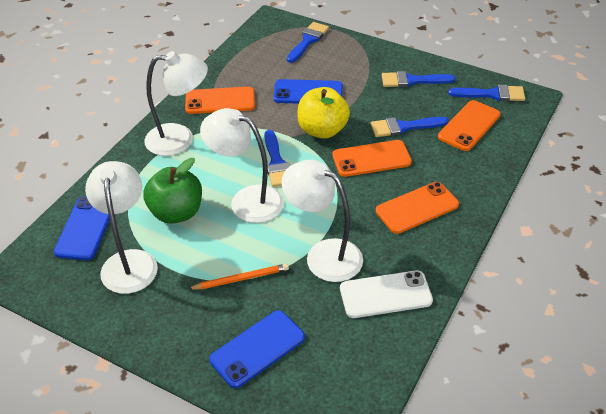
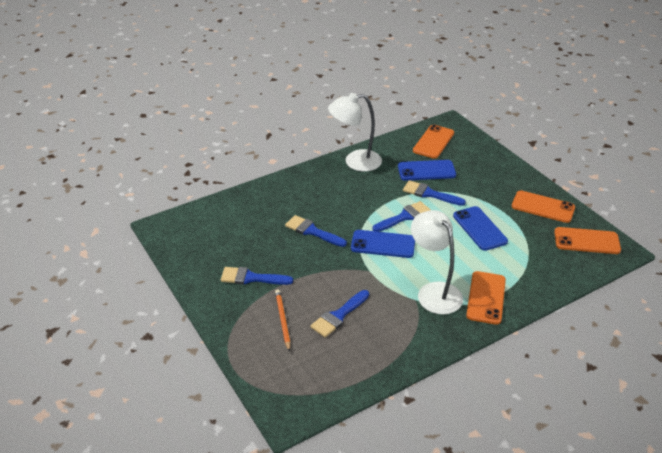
green apple: 1 -> 0
white lamp: 4 -> 2
white phone: 1 -> 0
yellow apple: 1 -> 0

